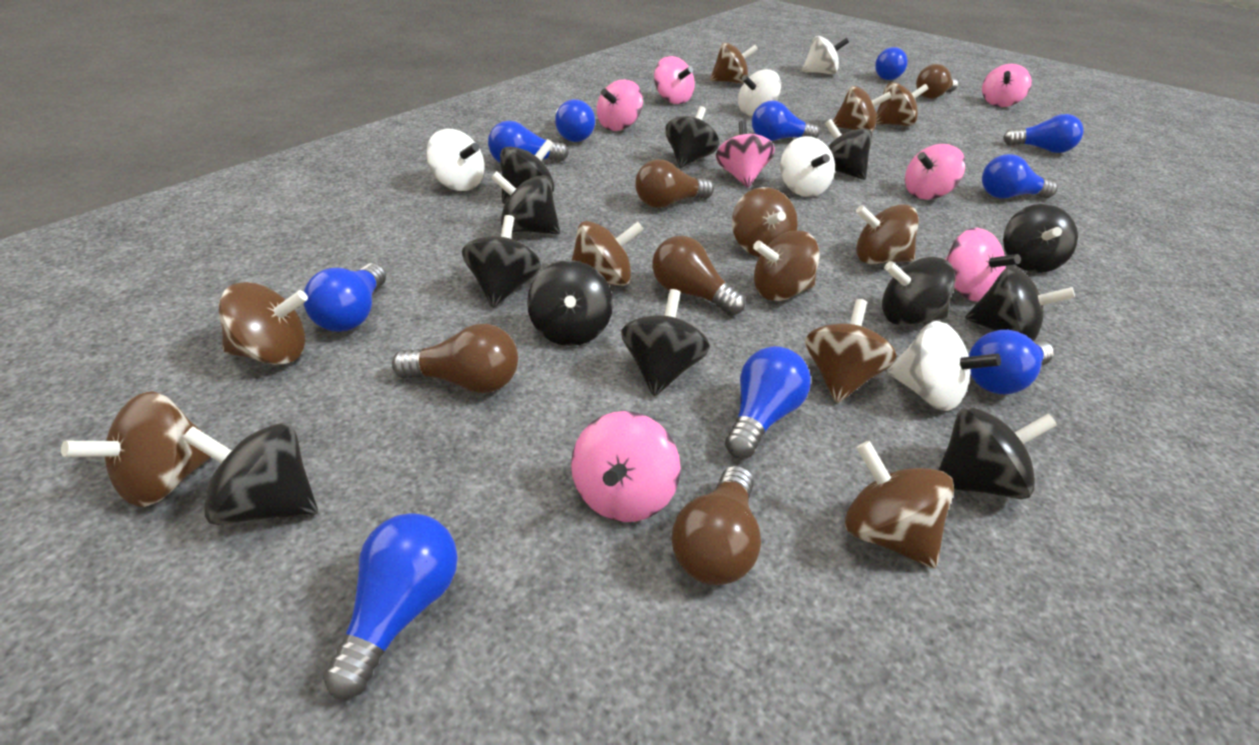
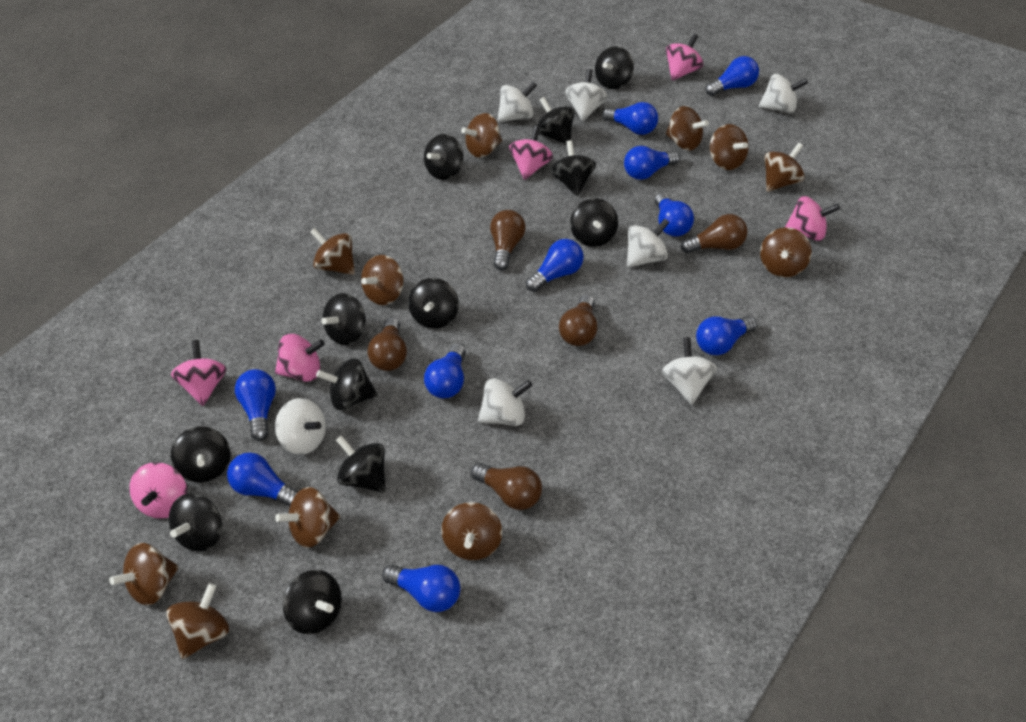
pink spinning top: 7 -> 6
white spinning top: 5 -> 7

